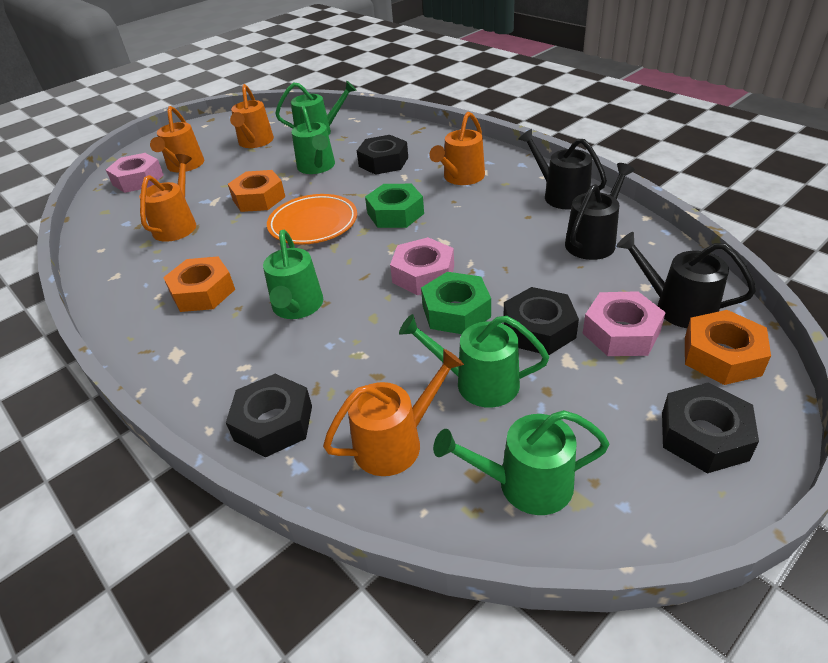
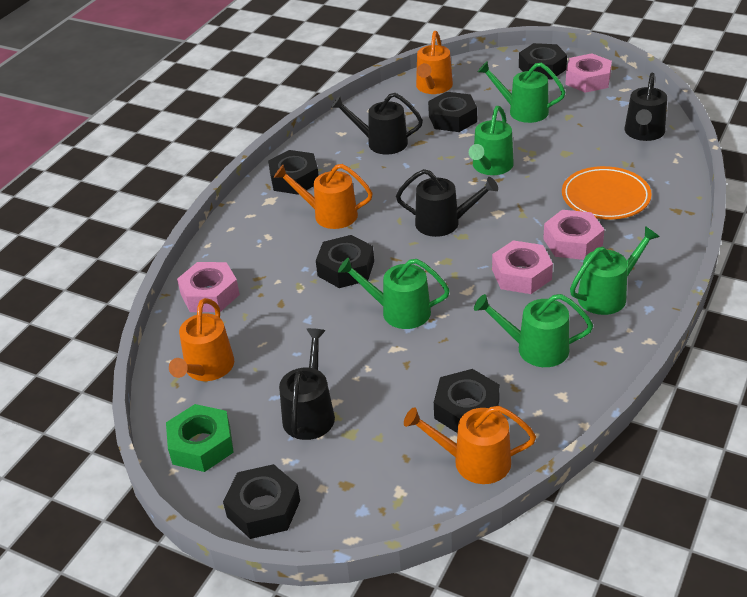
black nut: 4 -> 6
black watering can: 3 -> 4
green nut: 2 -> 1
orange nut: 3 -> 0
orange watering can: 5 -> 4
pink nut: 3 -> 4

